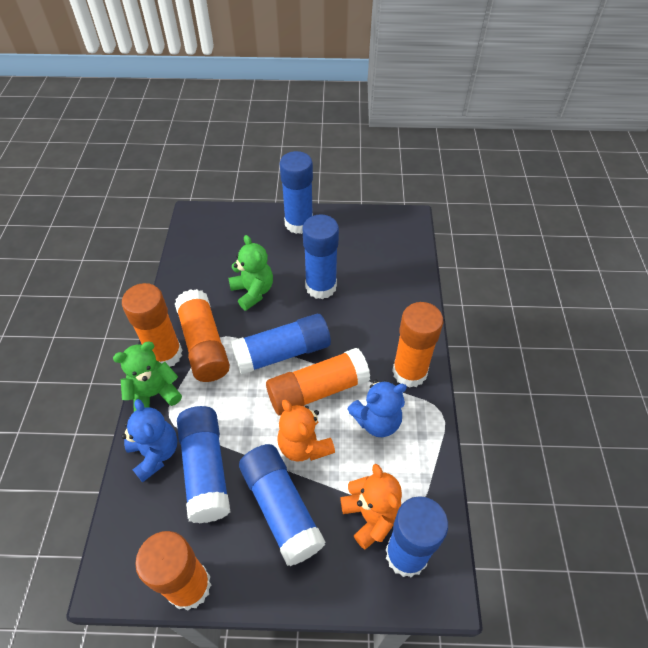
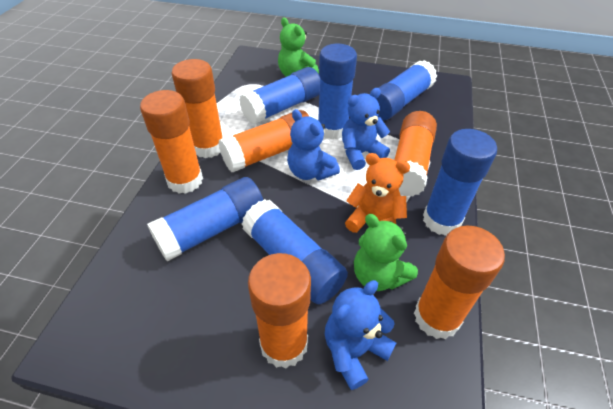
blue teddy bear: 2 -> 3
orange glue stick: 5 -> 6
orange teddy bear: 2 -> 1

